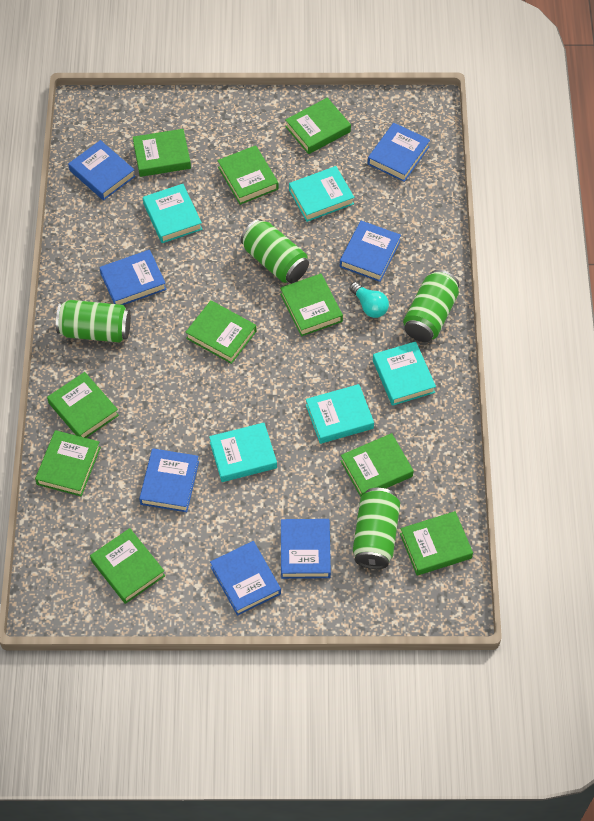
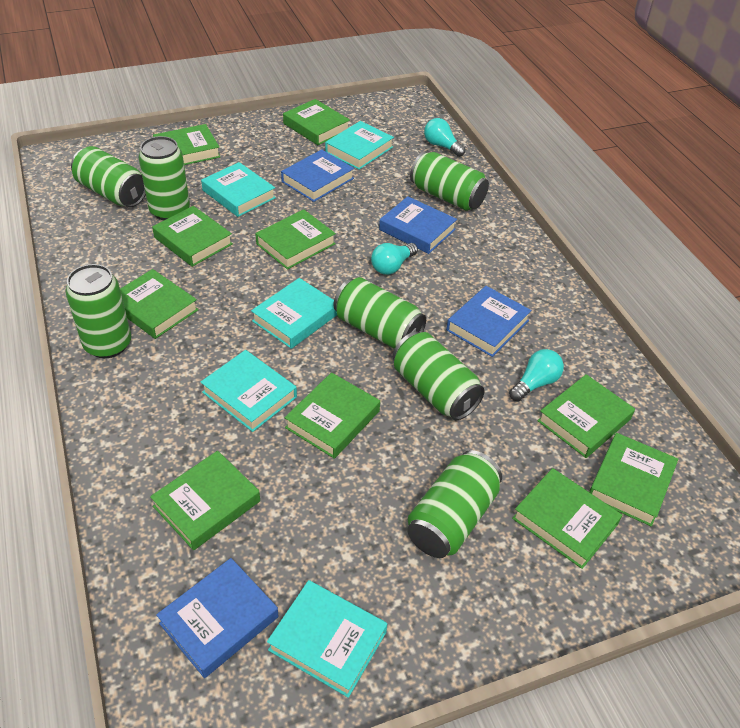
blue book: 7 -> 4
green can: 4 -> 7
turquoise light bulb: 1 -> 3

